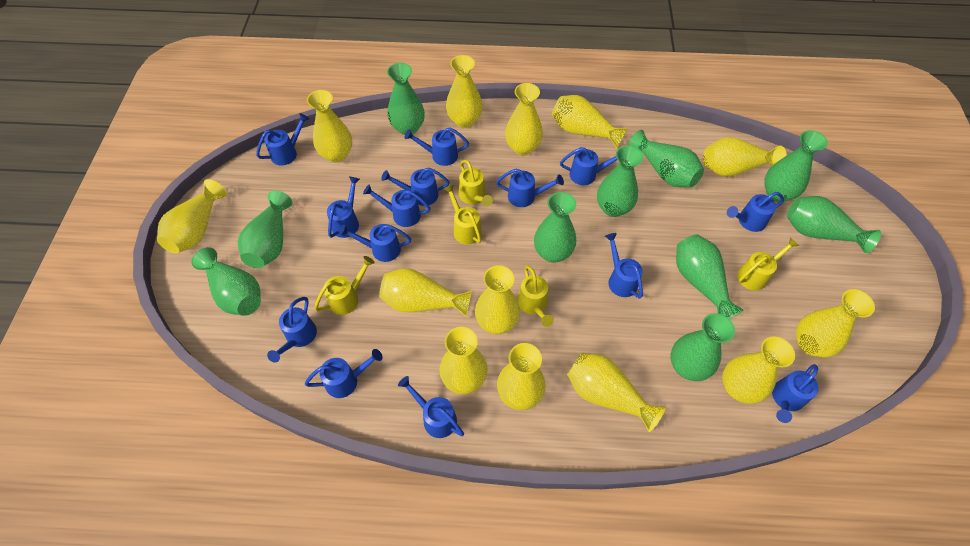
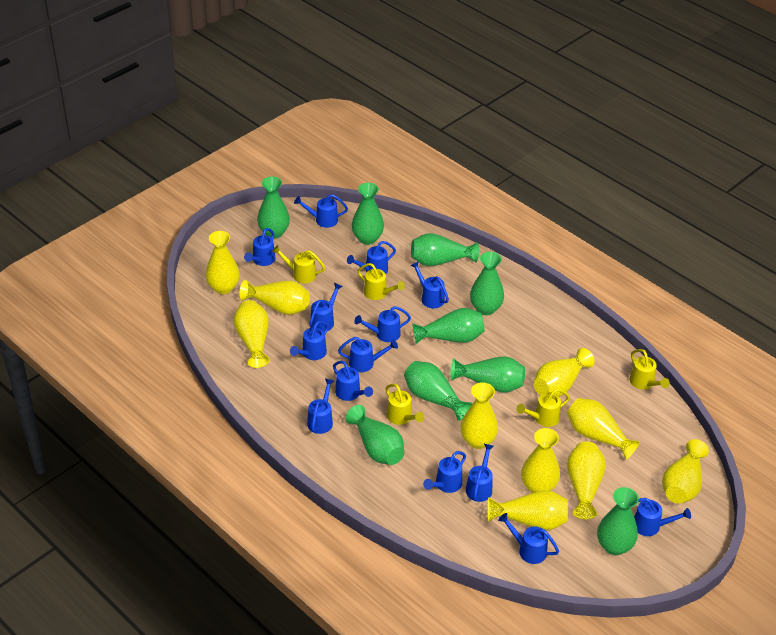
green vase: 10 -> 9
yellow vase: 13 -> 10

